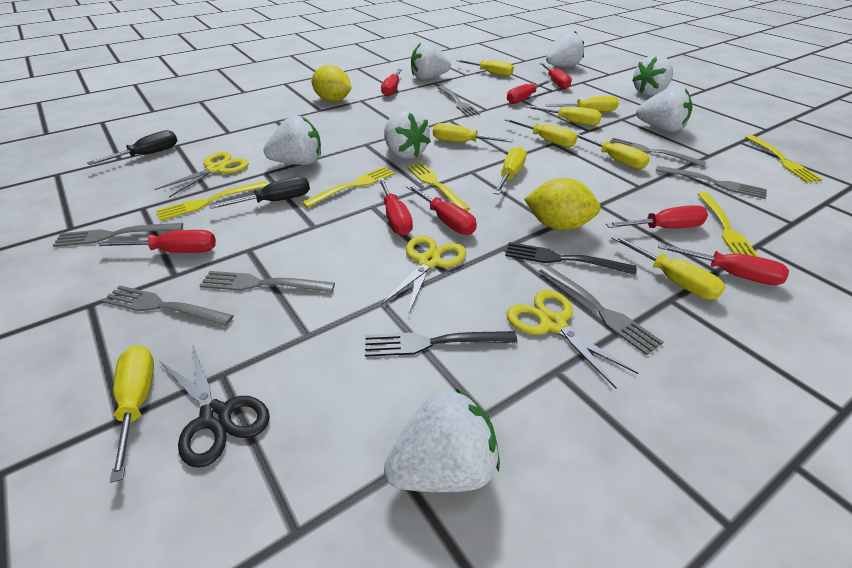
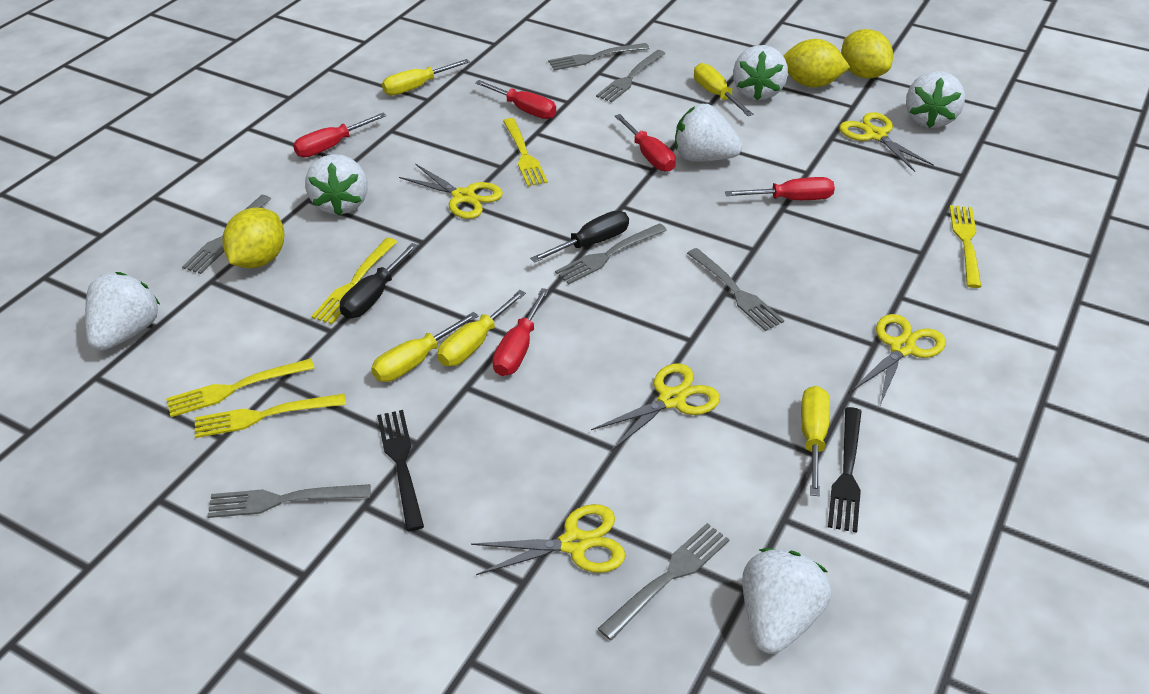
black scissors: 1 -> 0
red screwdriver: 8 -> 5
white strawberry: 7 -> 6
yellow lemon: 2 -> 3
yellow scissors: 3 -> 5
yellow screwdriver: 9 -> 5

